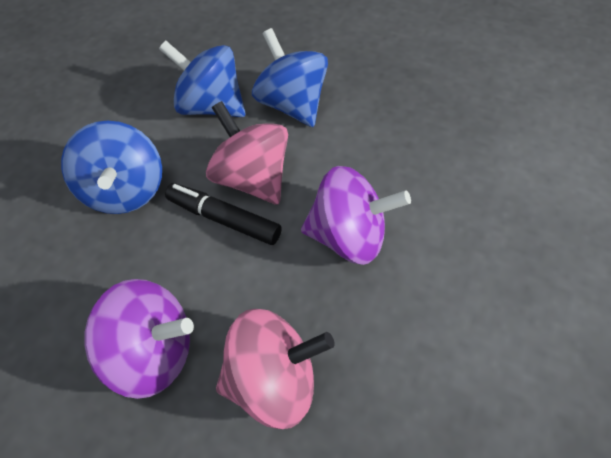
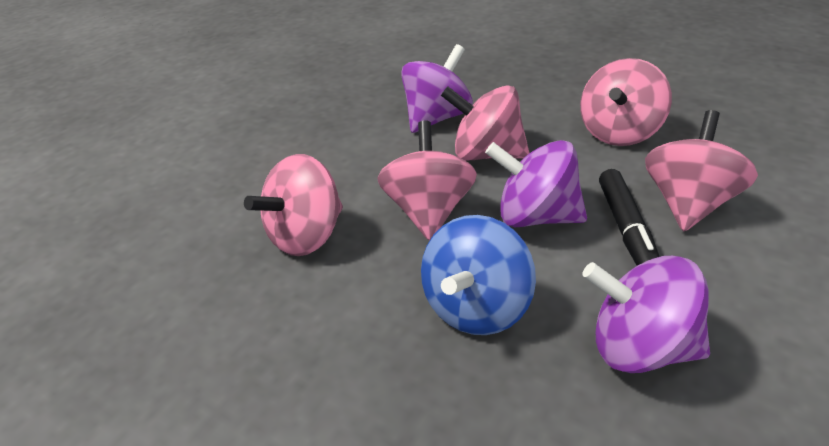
blue spinning top: 3 -> 1
pink spinning top: 2 -> 5
purple spinning top: 2 -> 3

